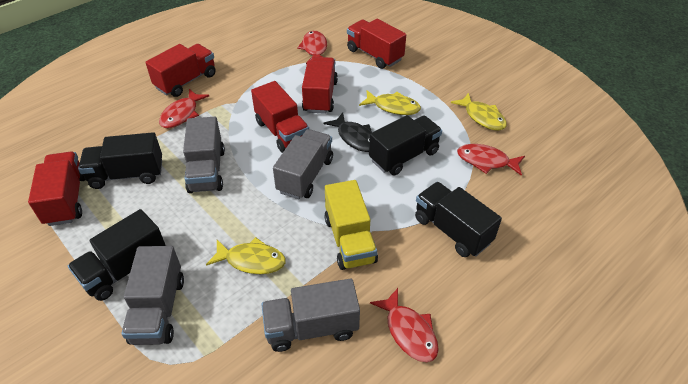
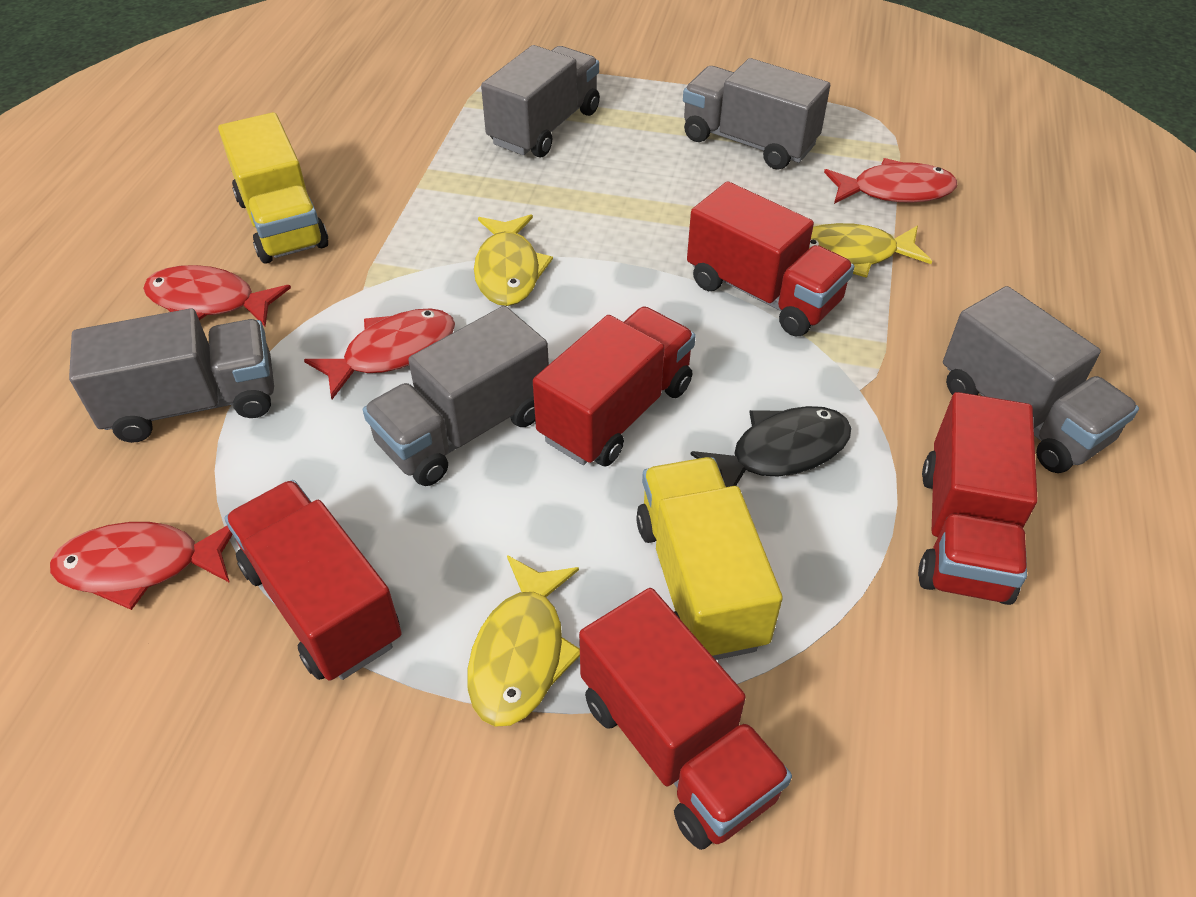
black truck: 4 -> 0
grey truck: 4 -> 5
yellow truck: 1 -> 2

